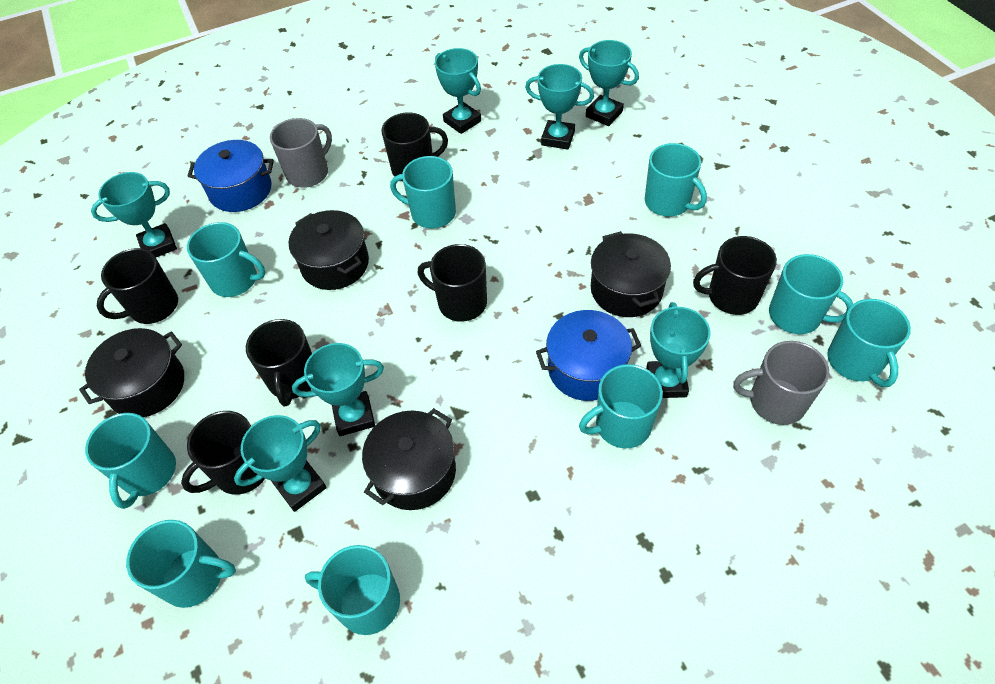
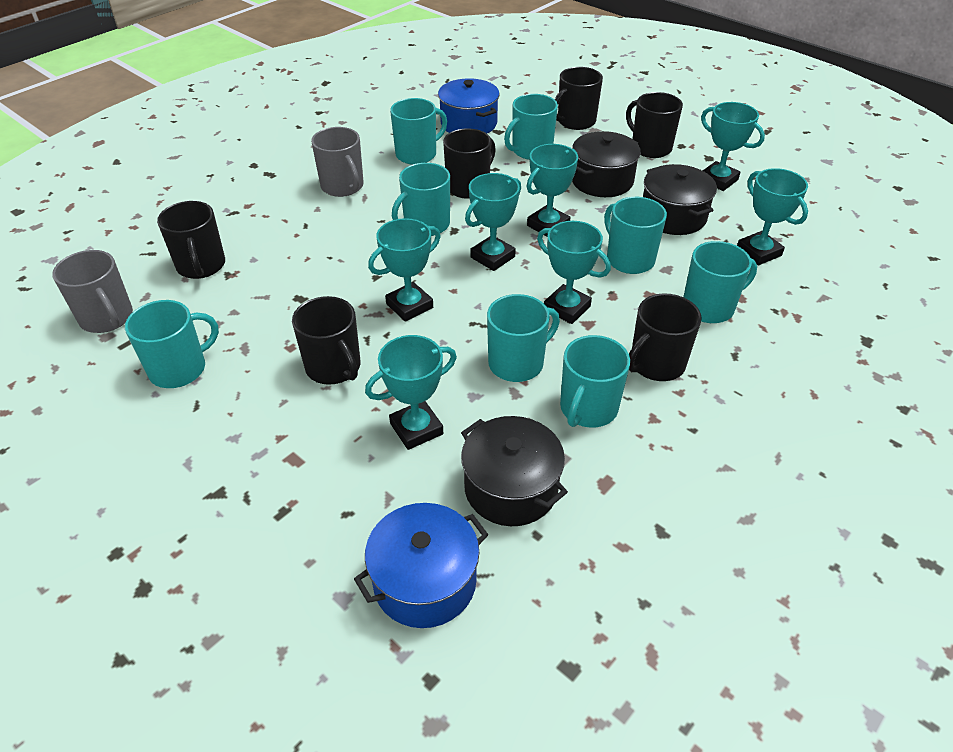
black pot: 4 -> 3
turquoise mug: 9 -> 8

